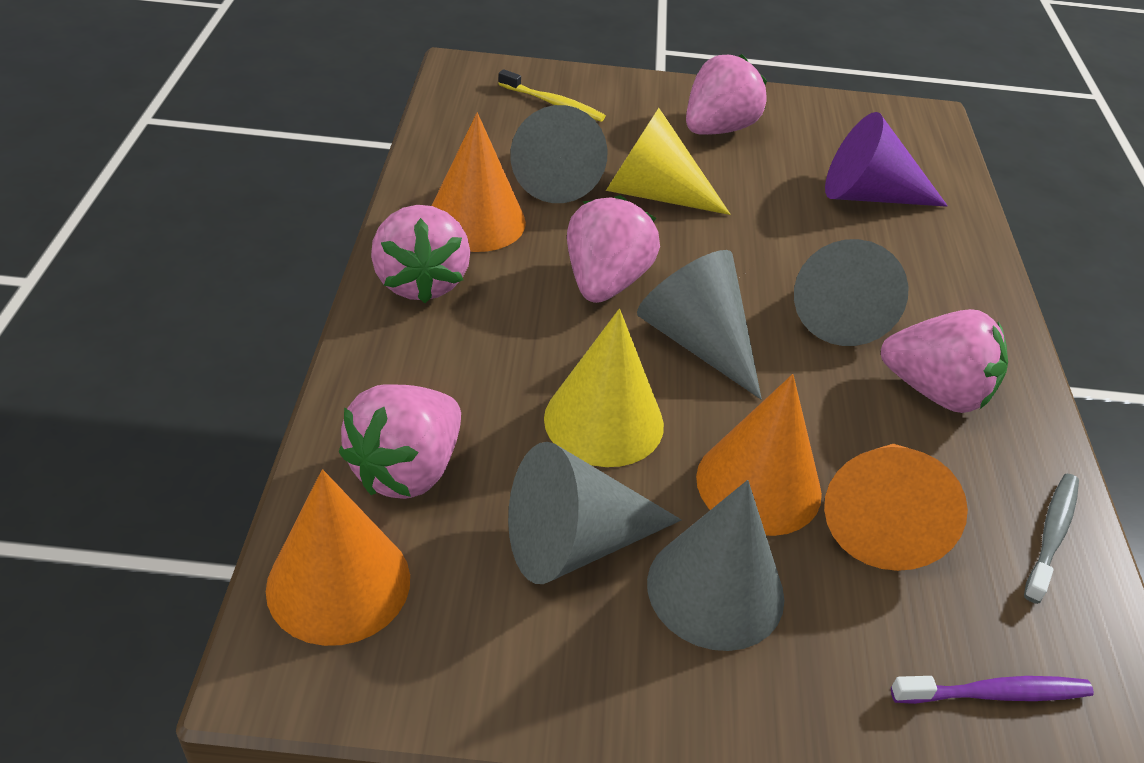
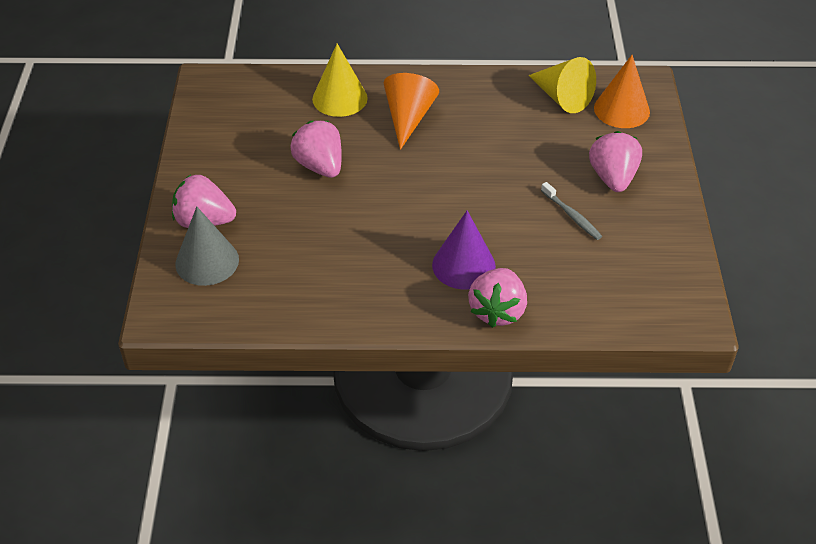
grey cone: 5 -> 1
orange cone: 4 -> 2
pink strawberry: 5 -> 4
purple toothbrush: 1 -> 0
yellow toothbrush: 1 -> 0

